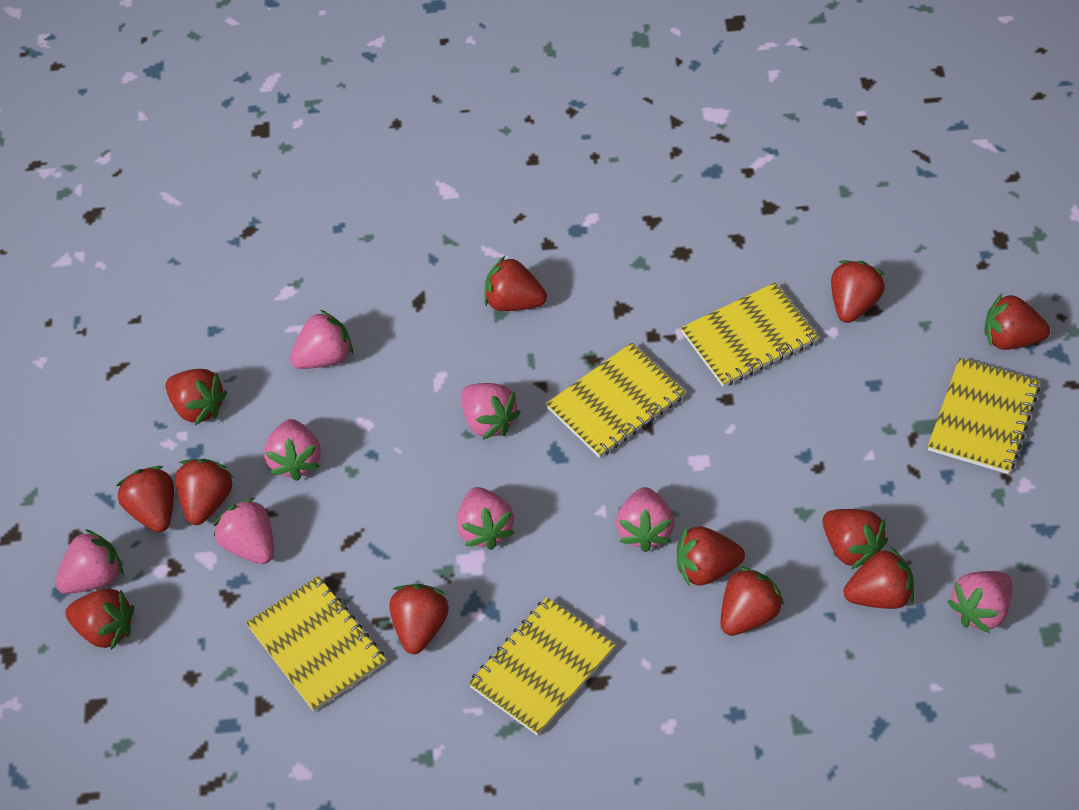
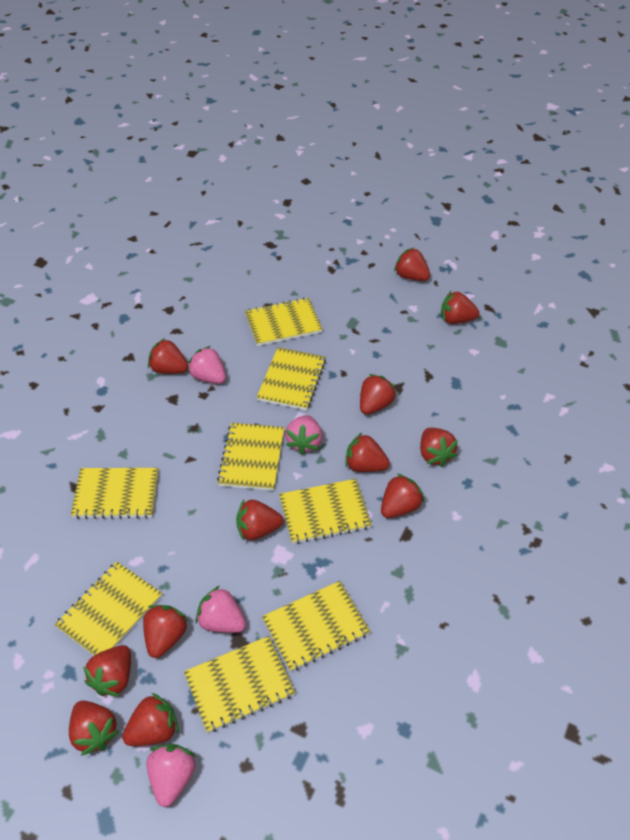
pink strawberry: 8 -> 4
yellow notebook: 5 -> 8

